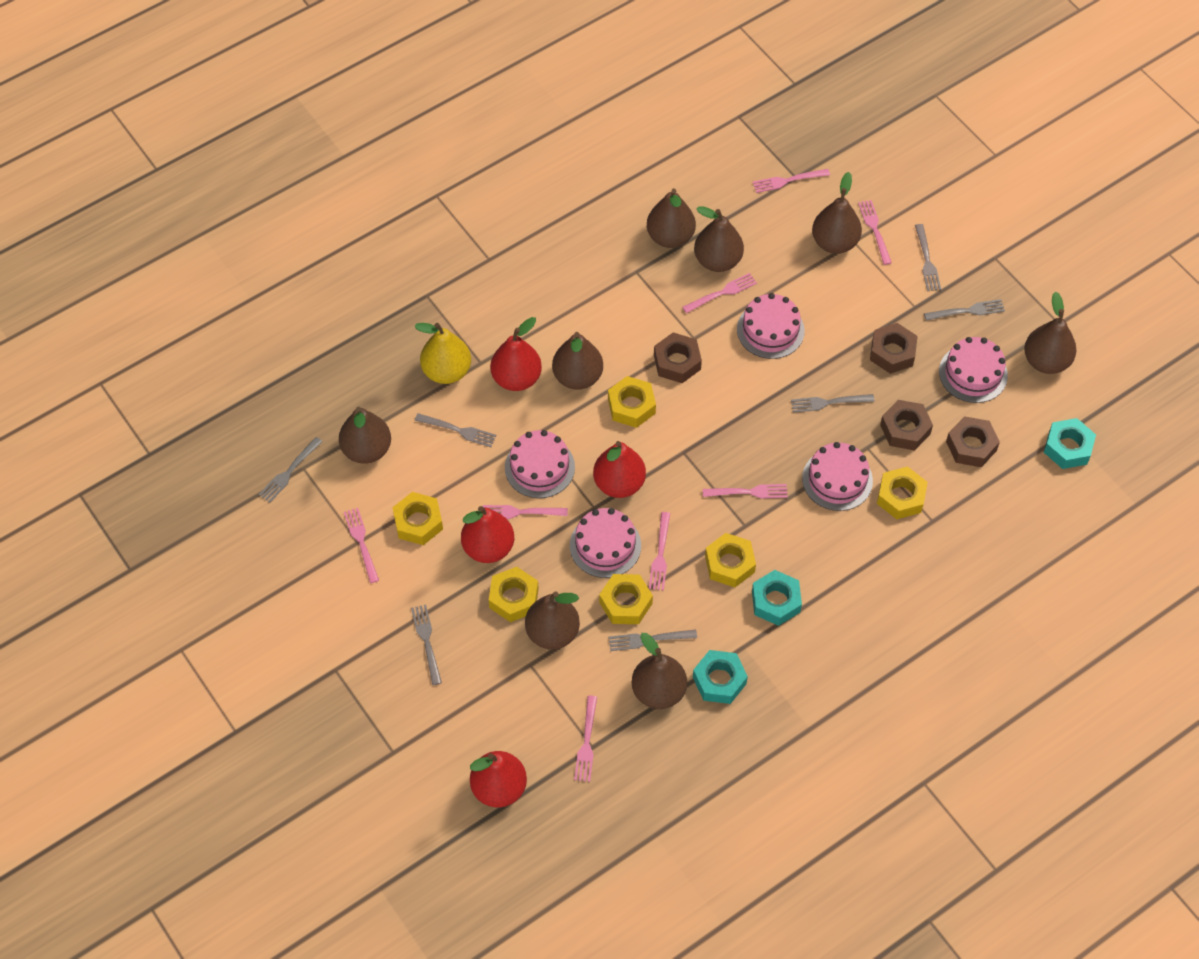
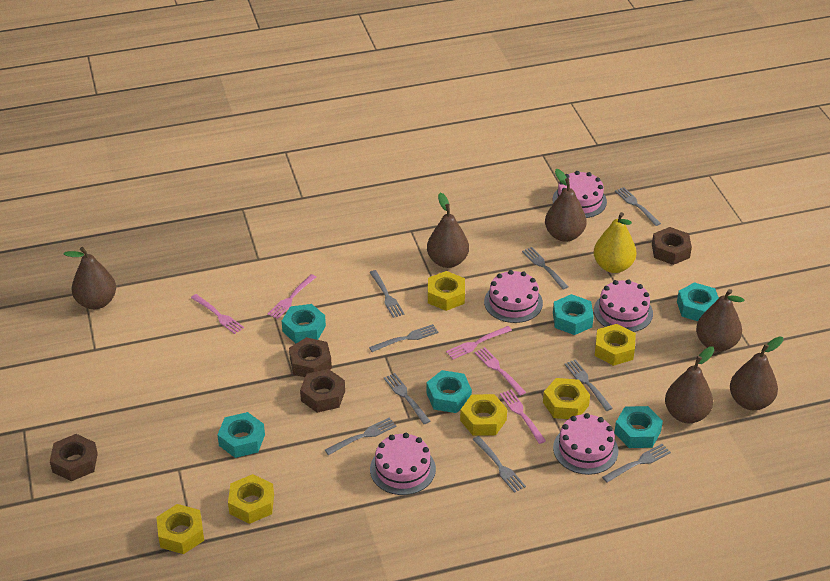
brown pear: 8 -> 6
grey fork: 7 -> 9
pink fork: 8 -> 5
red pear: 4 -> 0
turquoise nut: 3 -> 6

